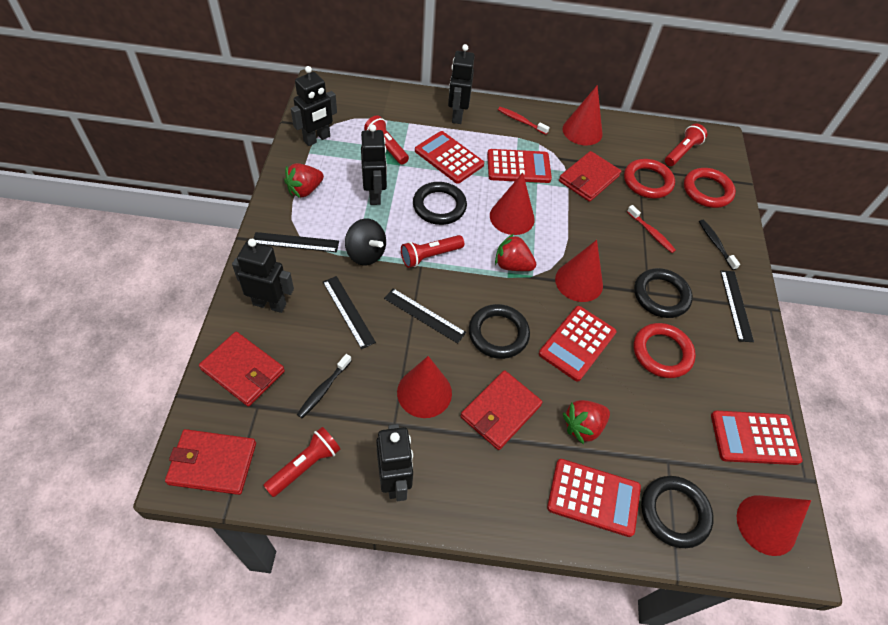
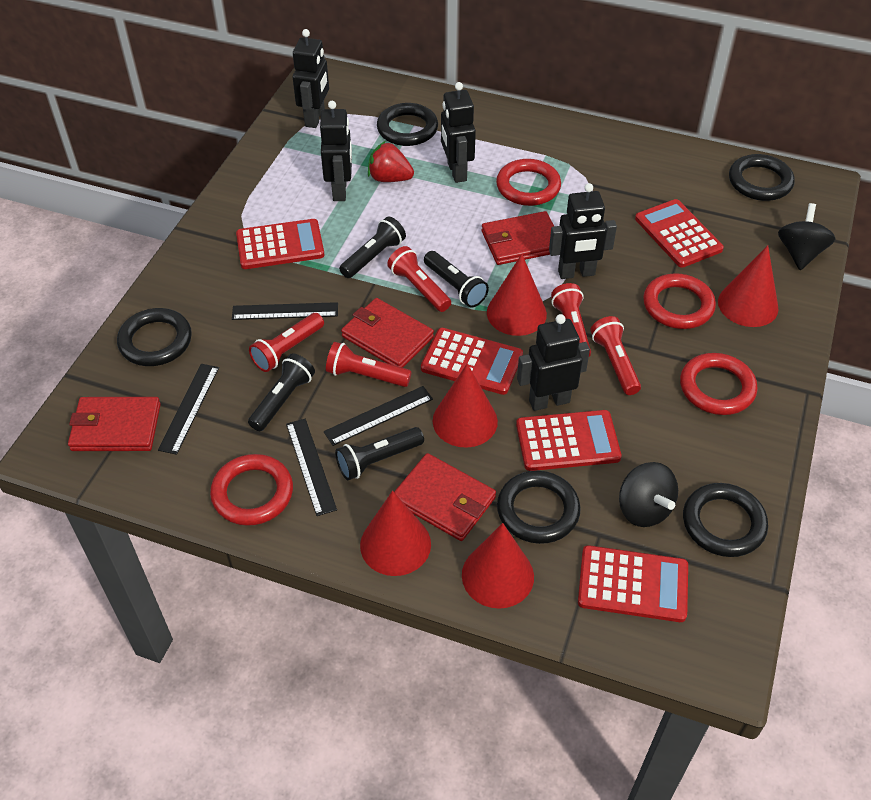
black flashlight: 0 -> 4
black ring: 4 -> 5
black spinning top: 1 -> 2
black toothbrush: 2 -> 0
red flashlight: 4 -> 5
red ring: 3 -> 4
red strawberry: 3 -> 1
red toothbrush: 2 -> 0

